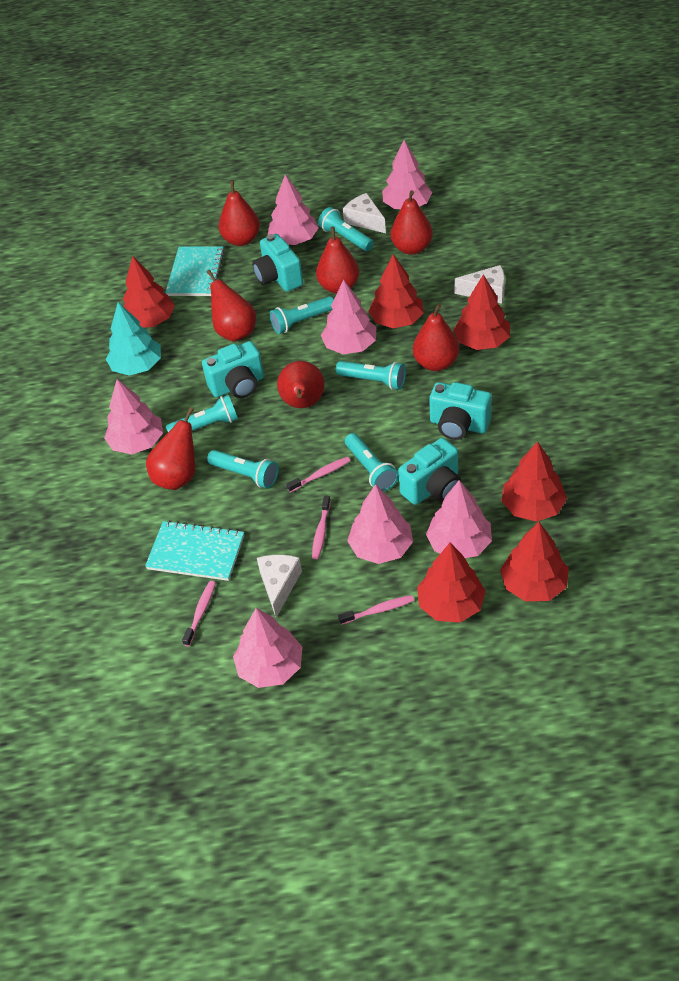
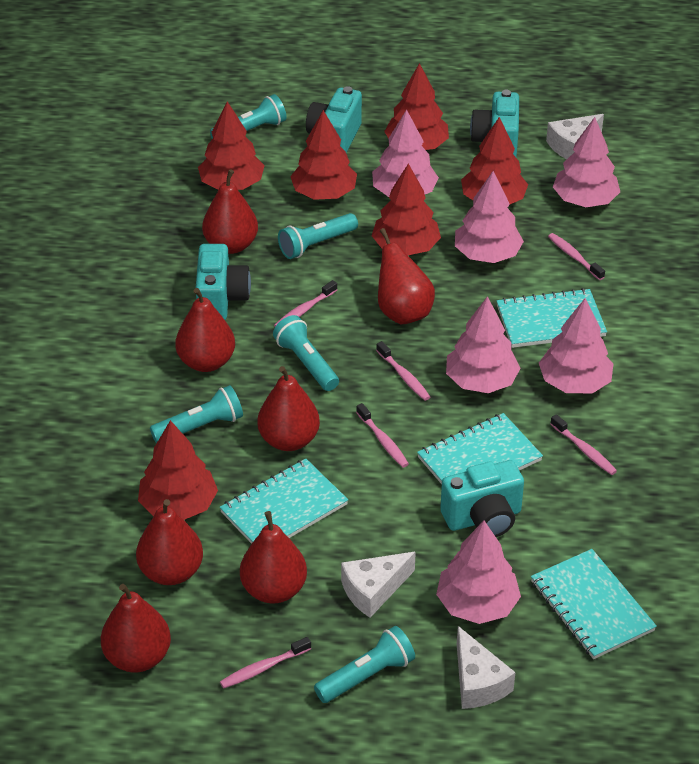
pink toothbrush: 4 -> 6
pink tree: 7 -> 6
turquoise flashlight: 6 -> 5
turquoise notebook: 2 -> 4
turquoise tree: 1 -> 0

